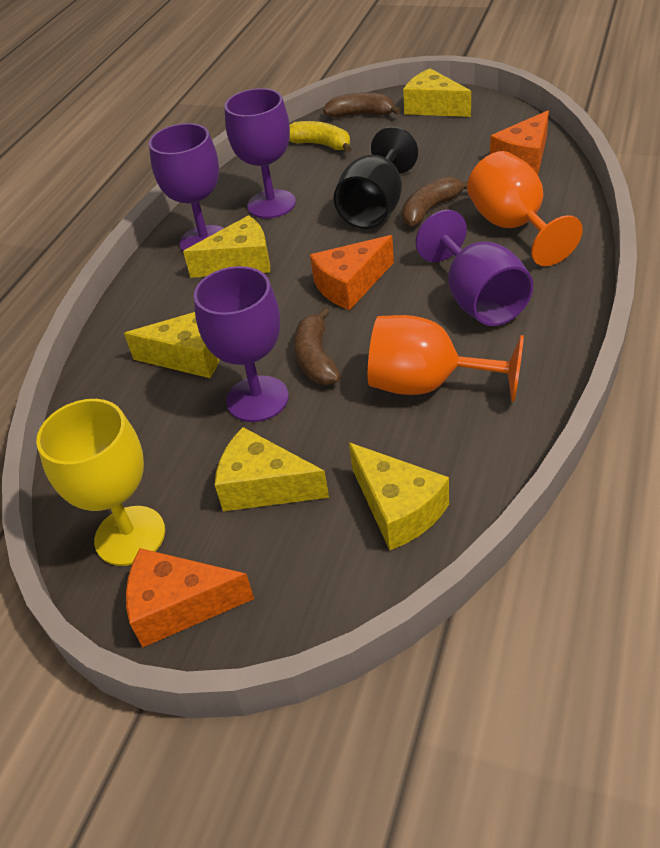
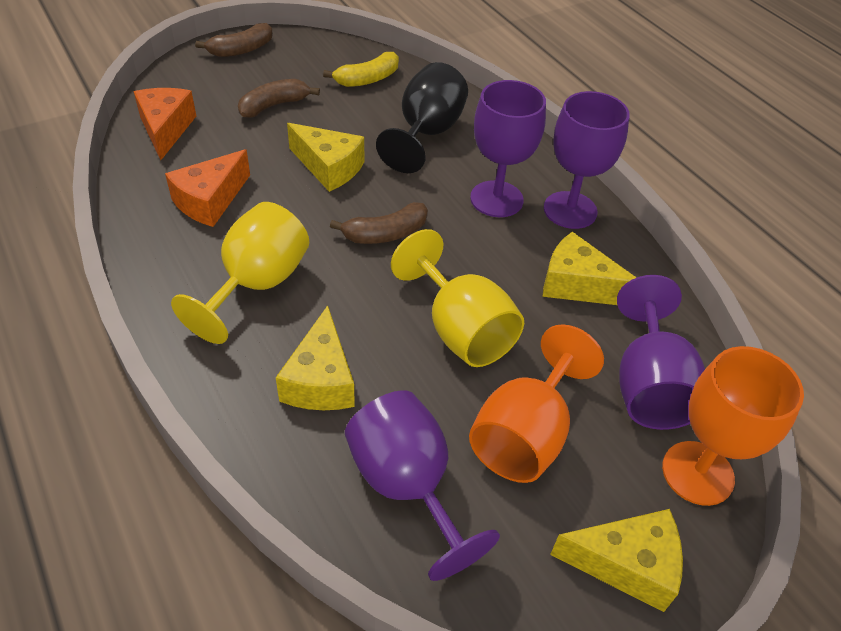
orange cheese: 3 -> 2
yellow cheese: 5 -> 4
yellow goblet: 1 -> 2

